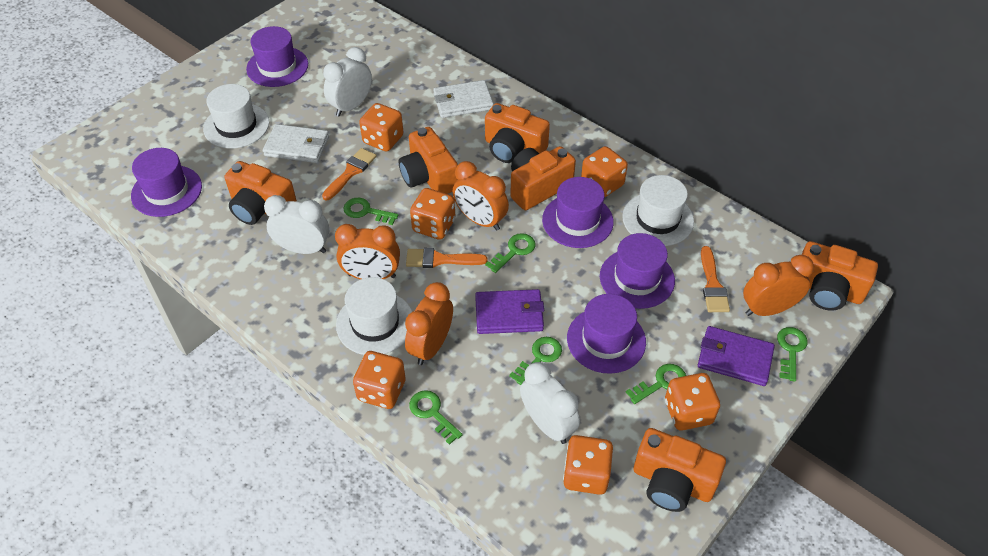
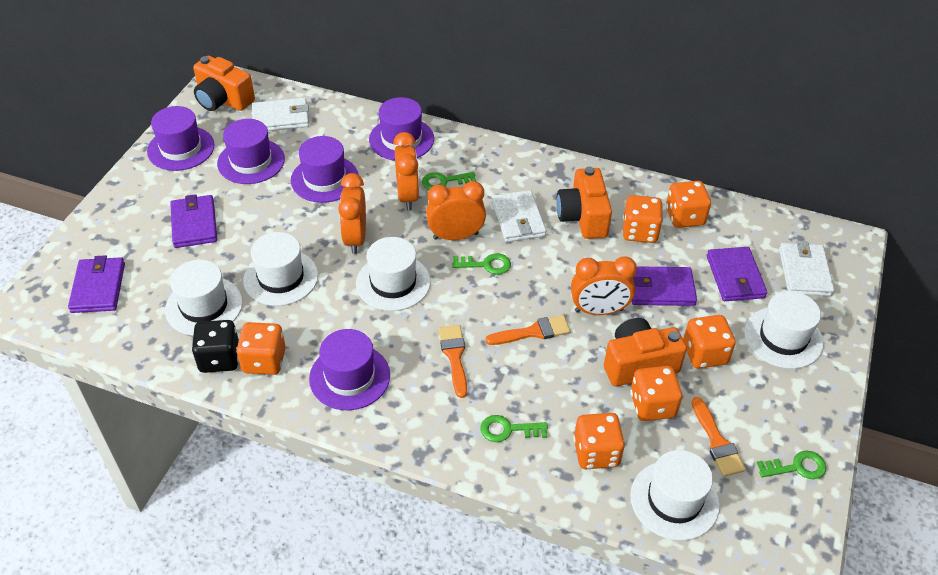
black dice: 0 -> 1
green key: 6 -> 4
orange camera: 6 -> 3
purple wallet: 2 -> 4
white clock: 3 -> 0
white hat: 3 -> 5
white wallet: 2 -> 3

